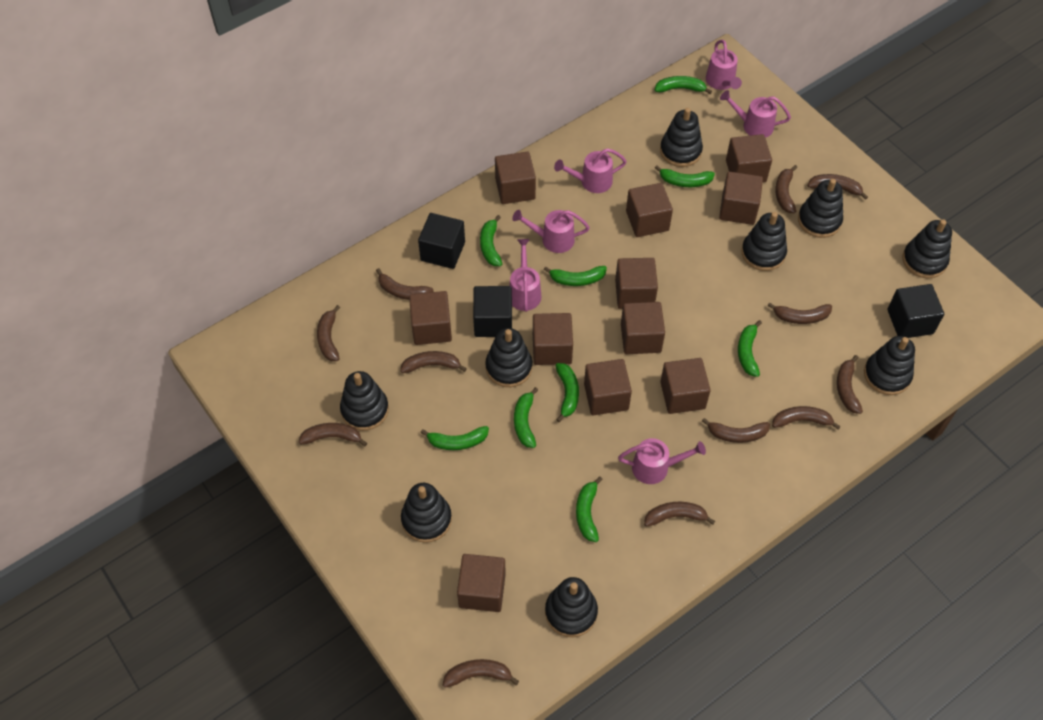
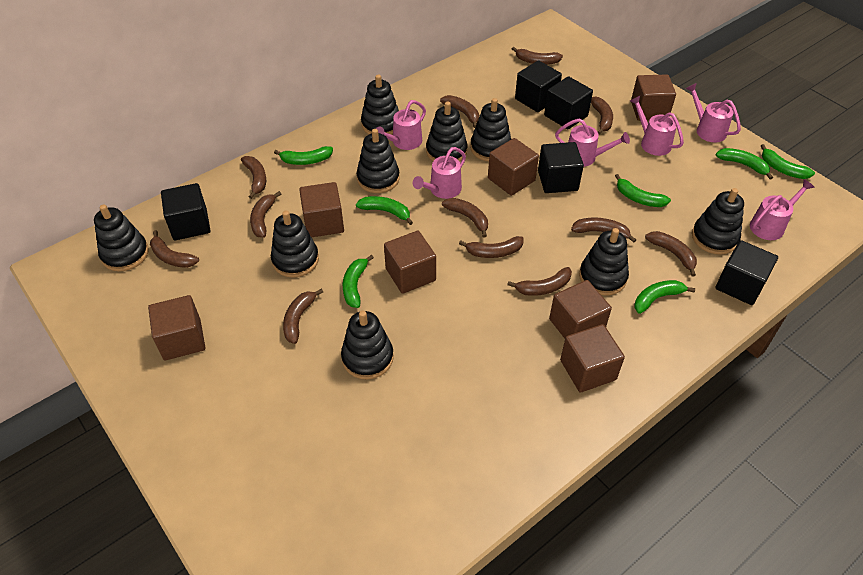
black cube: 3 -> 5
brown cube: 11 -> 7
green banana: 9 -> 7

